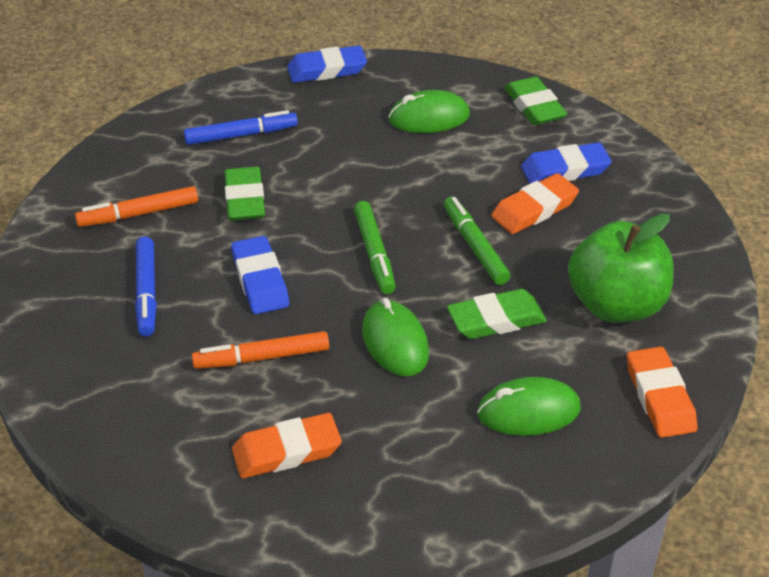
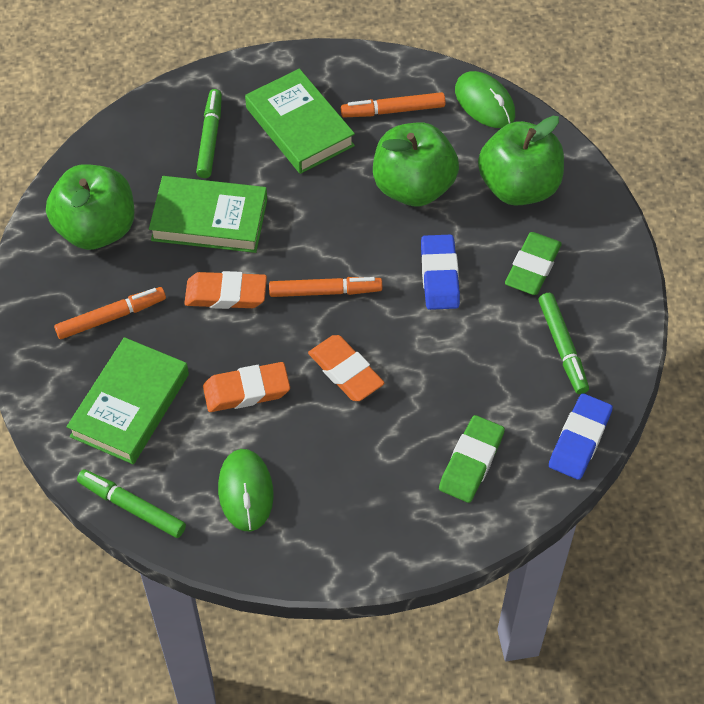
blue eraser: 3 -> 2
blue marker: 2 -> 0
green apple: 1 -> 3
green book: 0 -> 3
green eraser: 3 -> 2
green marker: 2 -> 3
green mouse: 3 -> 2
orange marker: 2 -> 3

